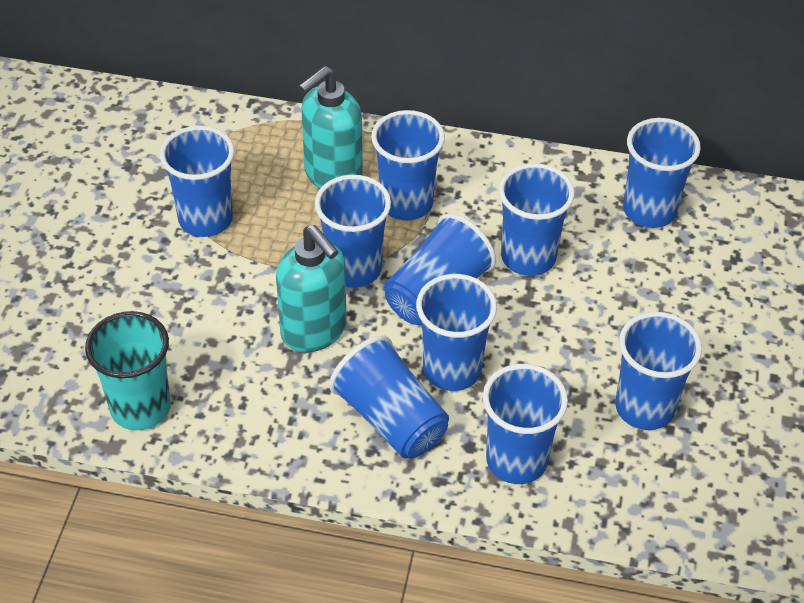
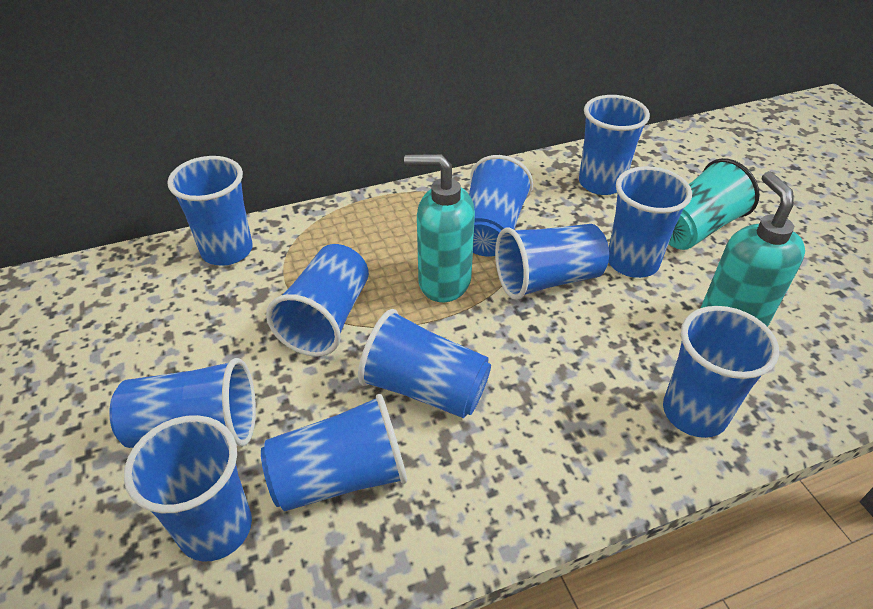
blue cup: 10 -> 11

